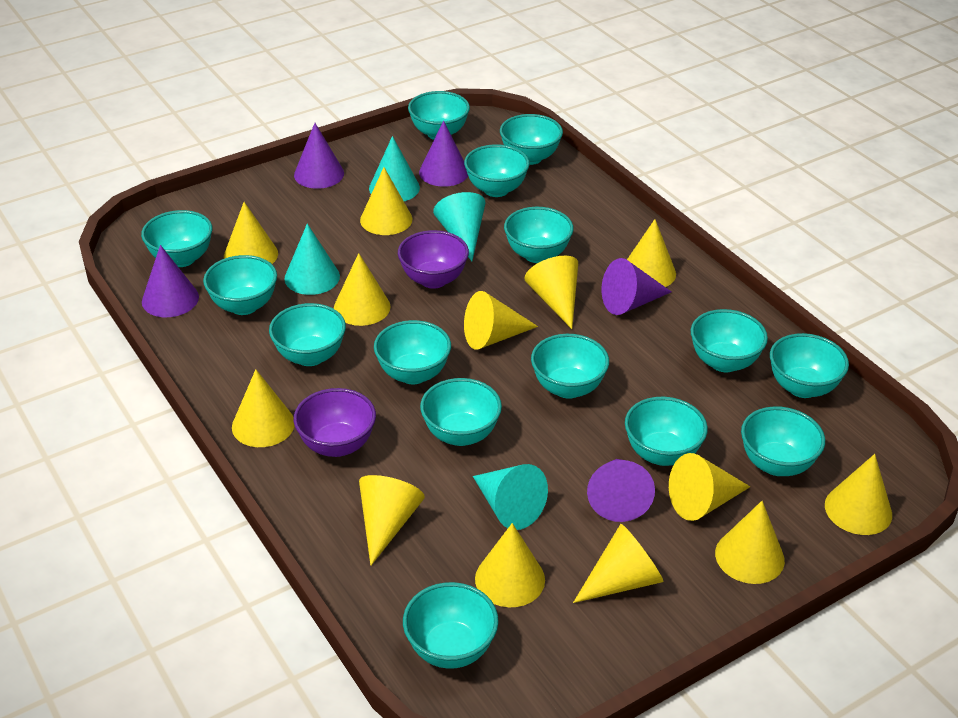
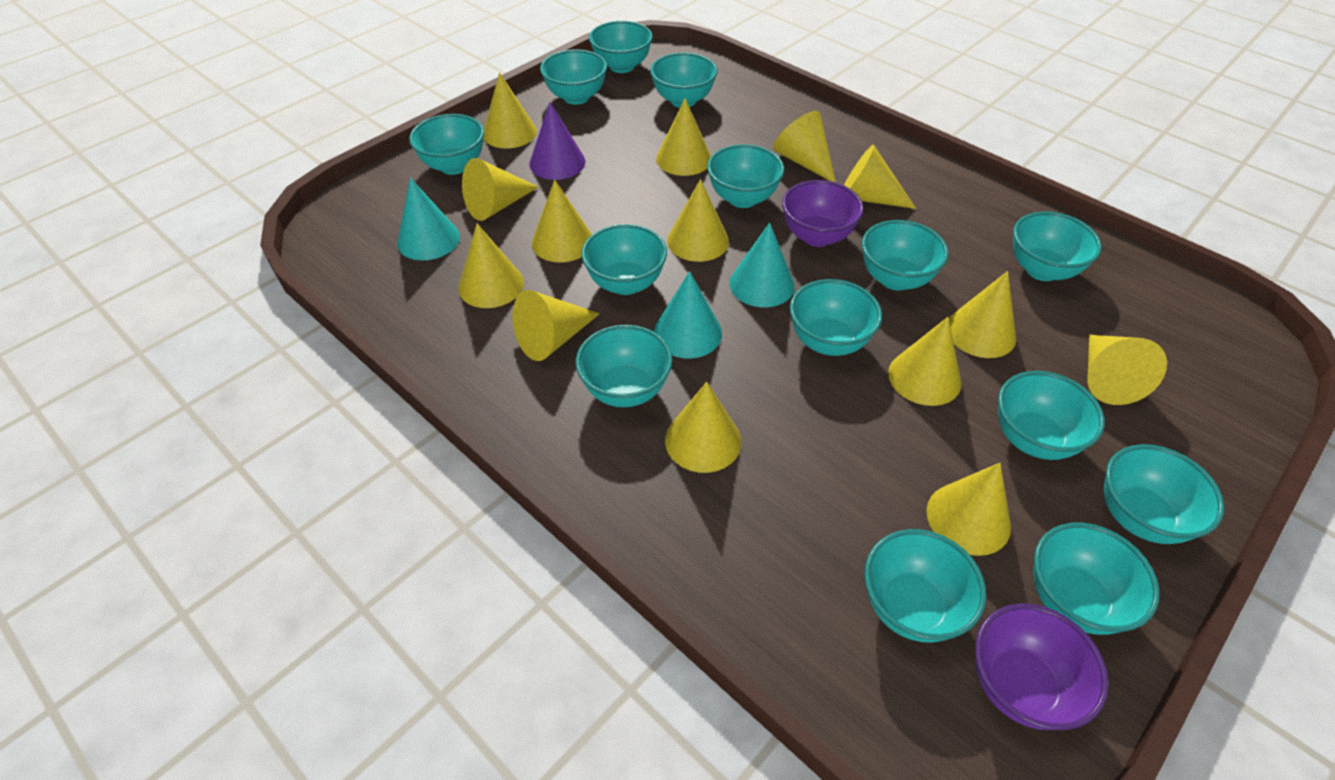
purple cone: 5 -> 1
turquoise bowl: 15 -> 14
turquoise cone: 4 -> 3
yellow cone: 13 -> 14

